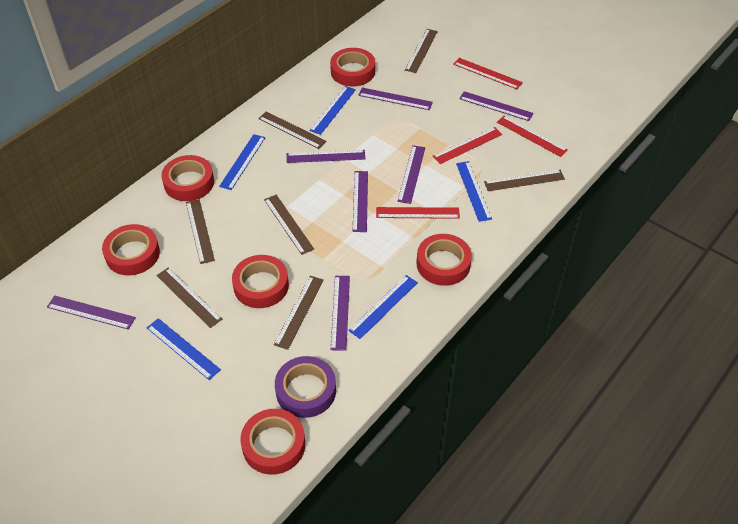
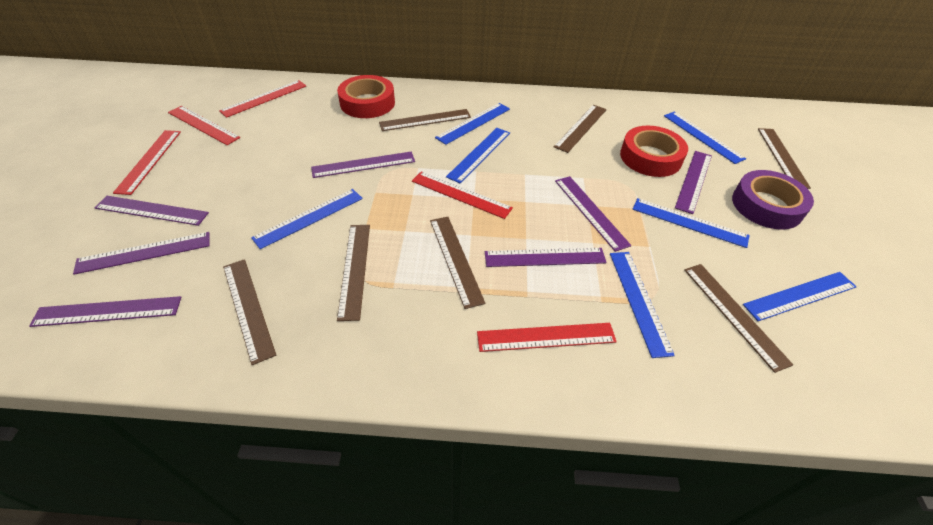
blue ruler: 5 -> 7
red ruler: 4 -> 5
red tape: 6 -> 2

